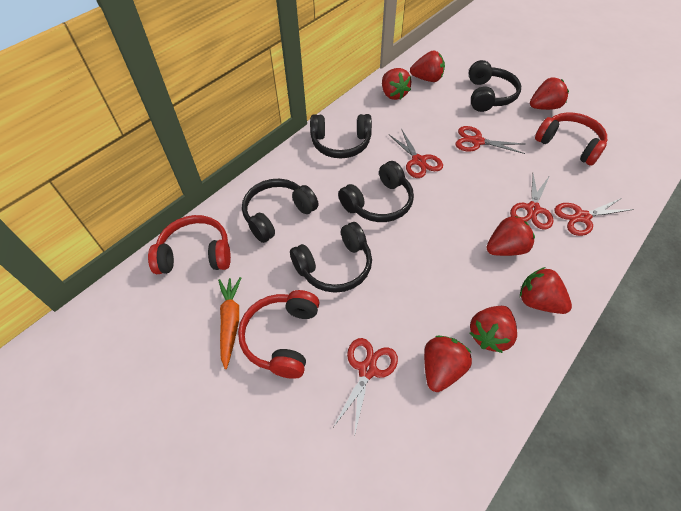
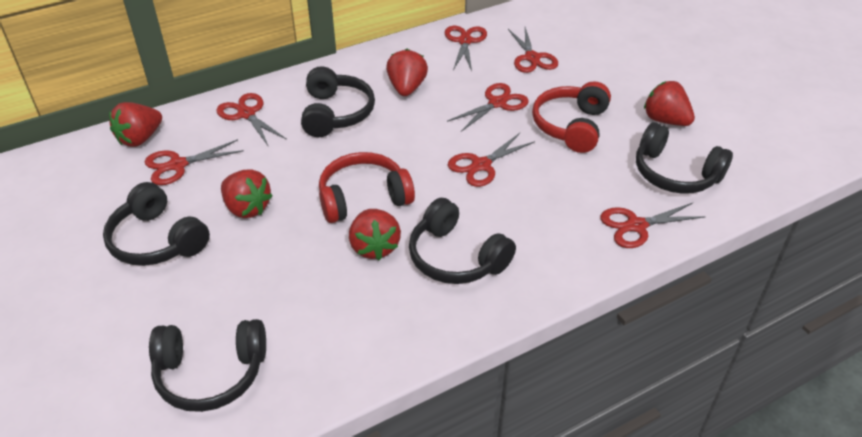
orange carrot: 1 -> 0
red headphones: 3 -> 2
red scissors: 5 -> 7
red strawberry: 7 -> 5

